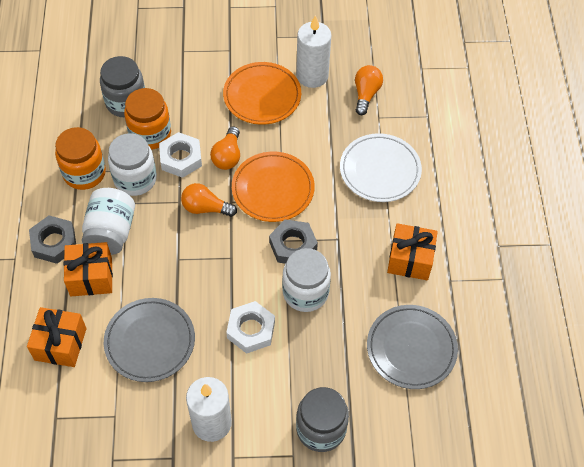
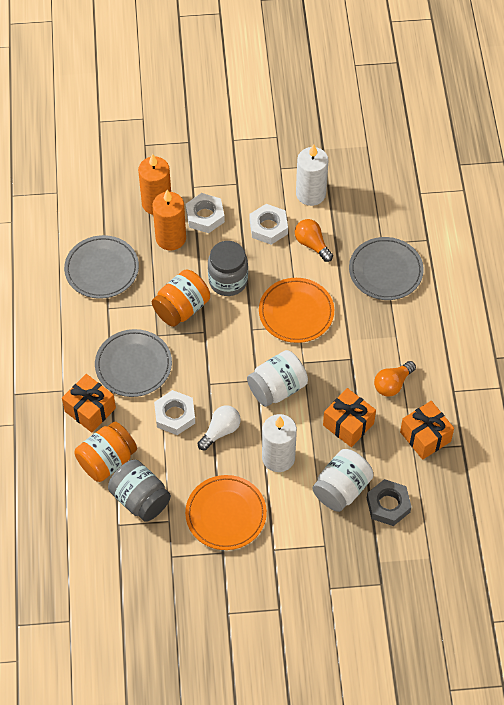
grey nut: 2 -> 1
grey plate: 2 -> 3
orange candle: 0 -> 2
orange light bulb: 3 -> 2
white jar: 3 -> 2
white light bulb: 0 -> 1
white nut: 2 -> 3
white plate: 1 -> 0

